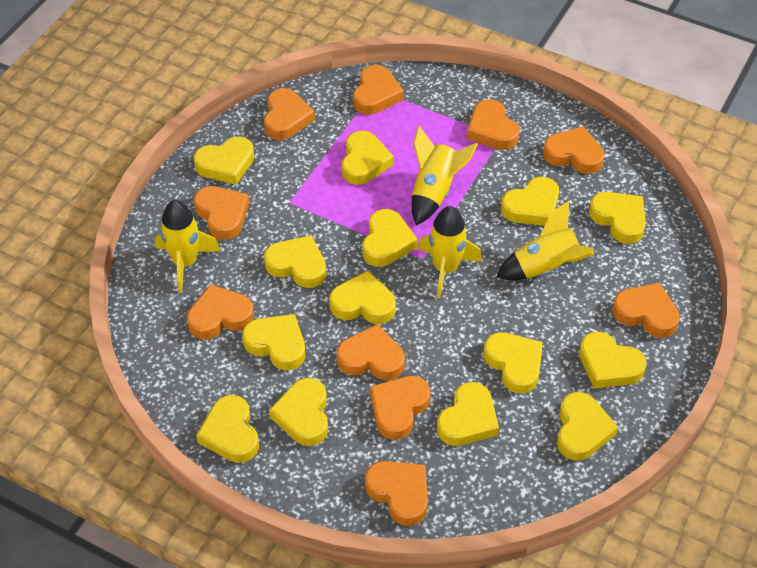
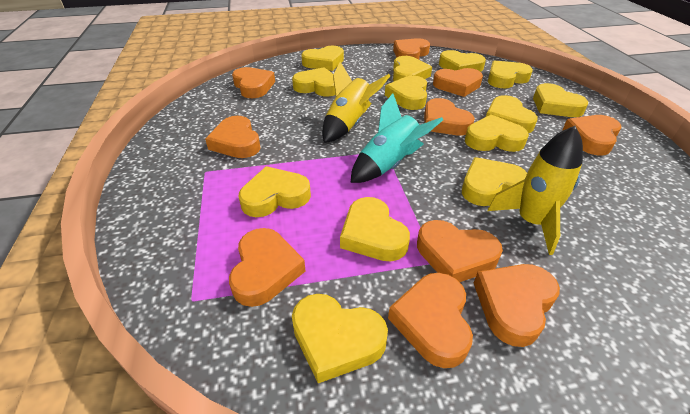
turquoise rocket: 0 -> 1
yellow heart: 14 -> 13
yellow rocket: 4 -> 2

